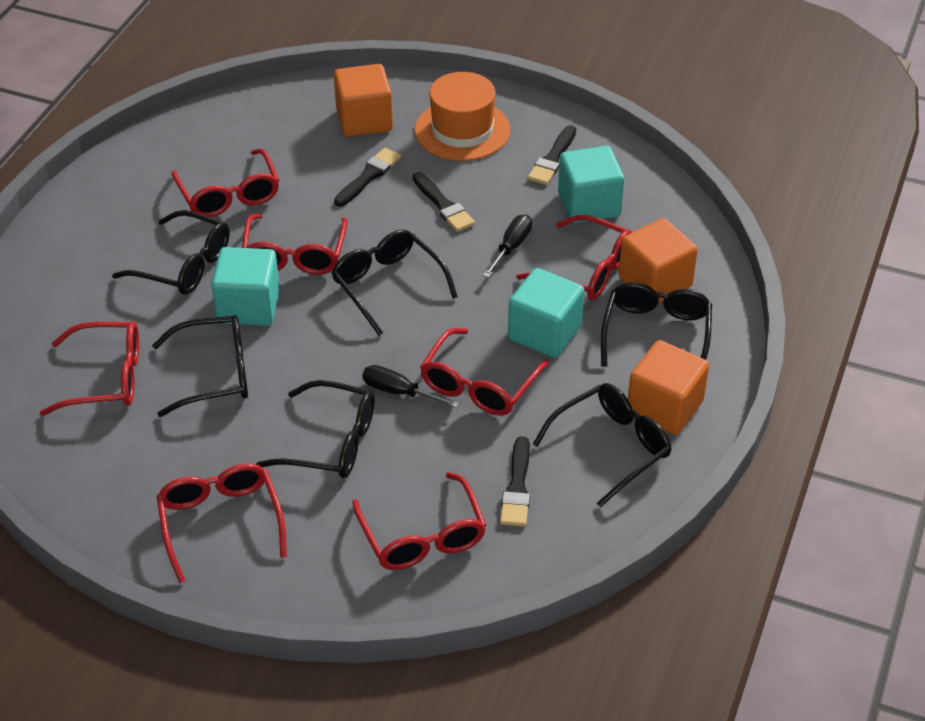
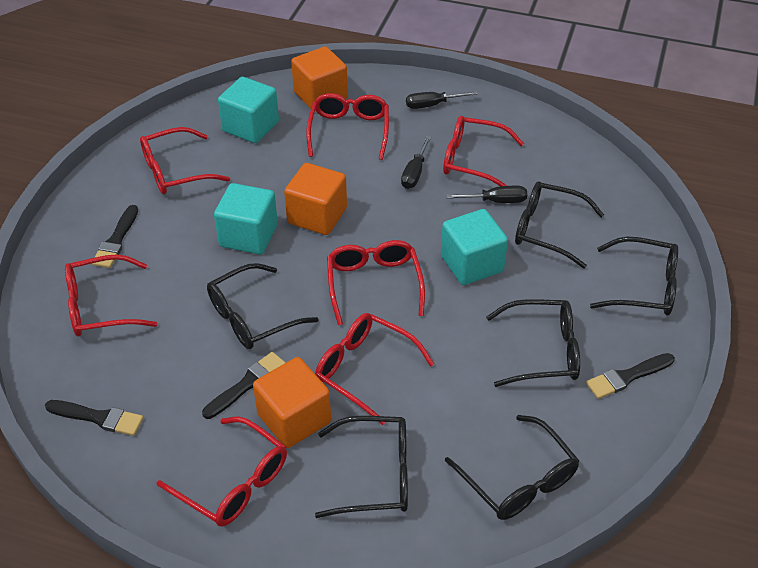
black screwdriver: 2 -> 3
orange hat: 1 -> 0

